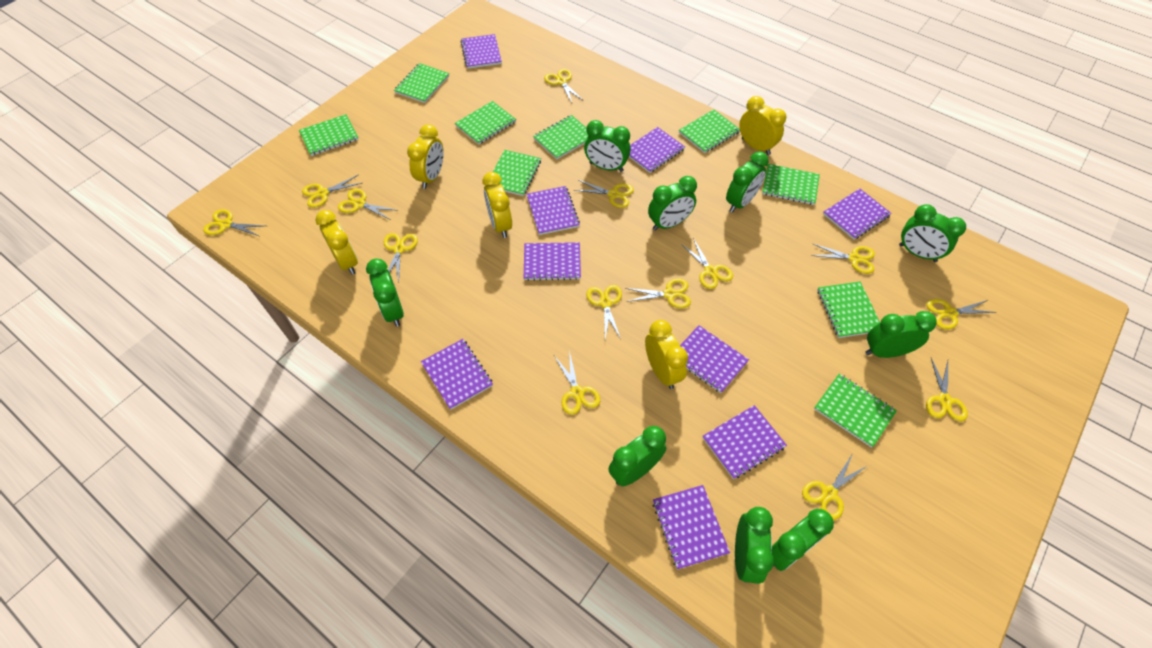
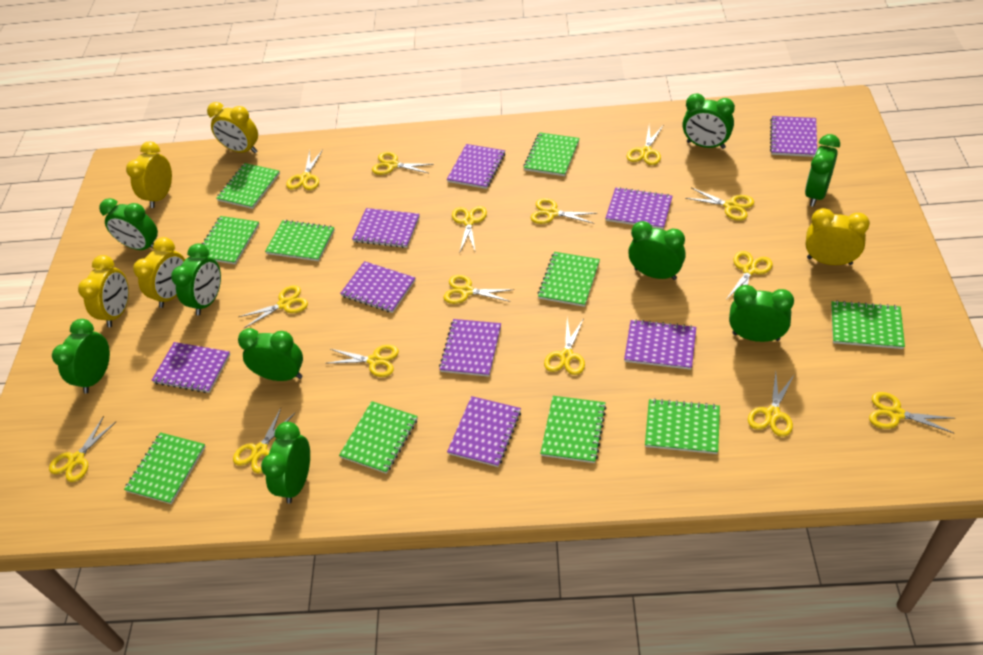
green notebook: 9 -> 10
yellow scissors: 14 -> 15

